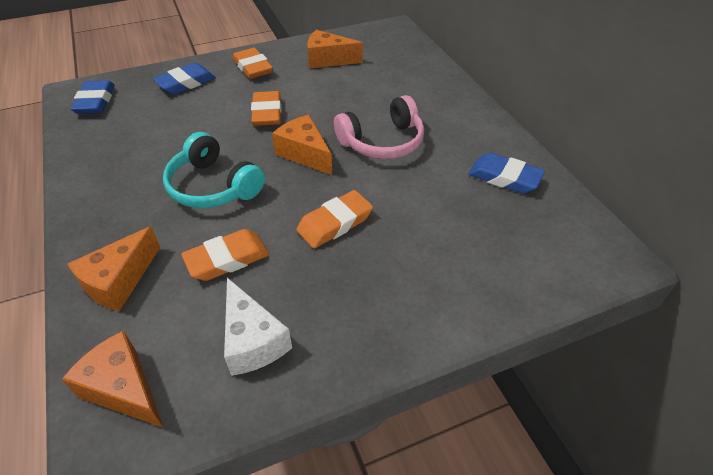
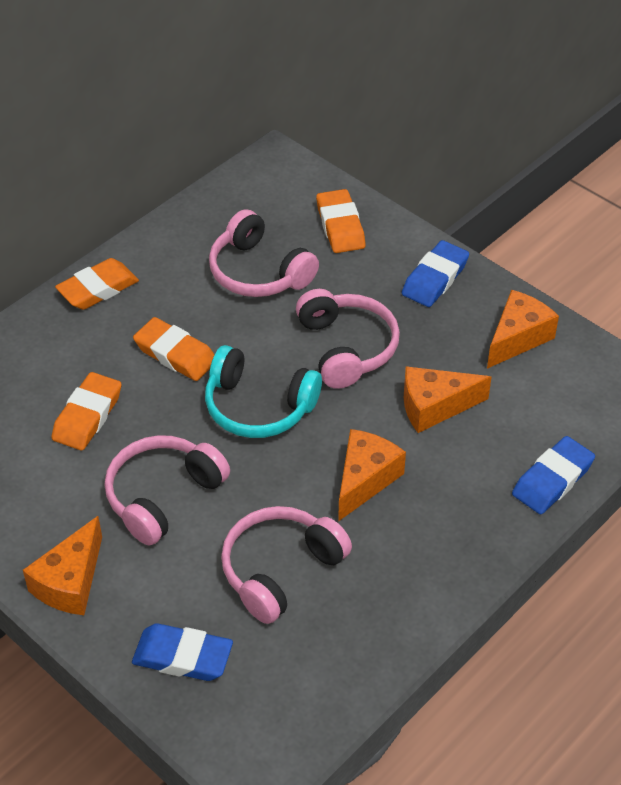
pink headphones: 1 -> 4
white cheese: 1 -> 0

